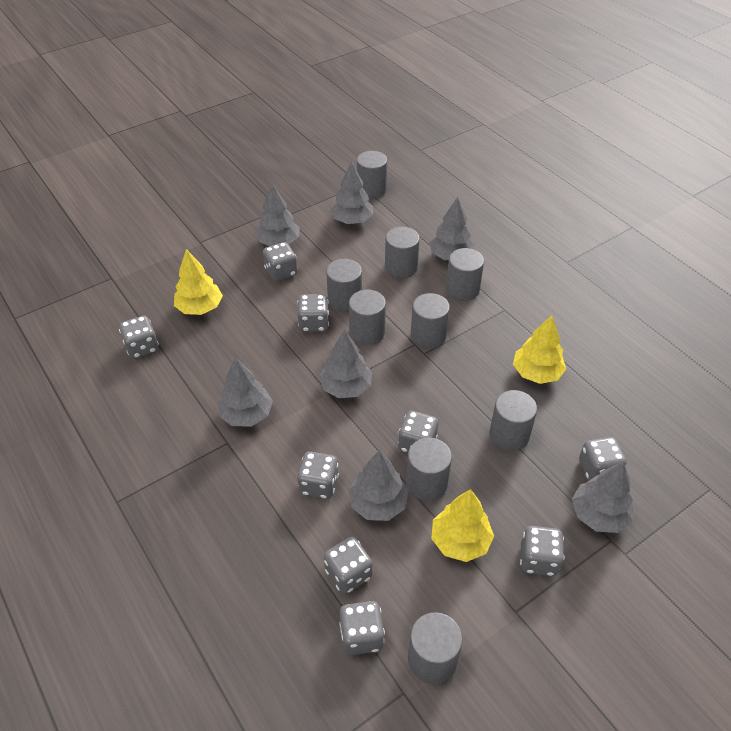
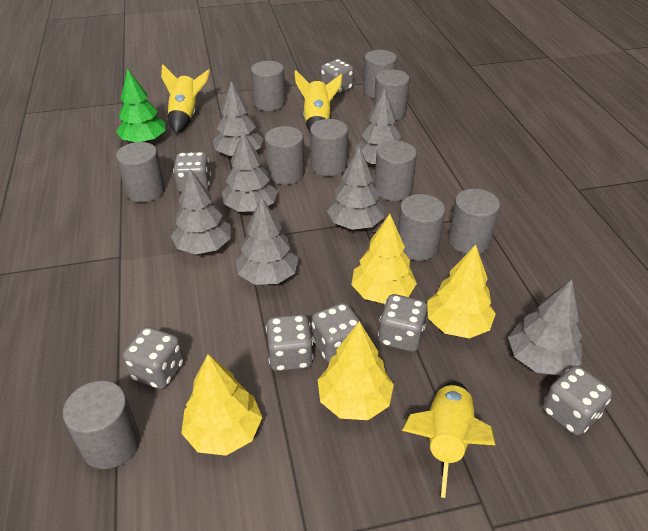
green tree: 0 -> 1
grey cylinder: 9 -> 10
grey dice: 9 -> 7
yellow rocket: 0 -> 3
yellow tree: 3 -> 4

